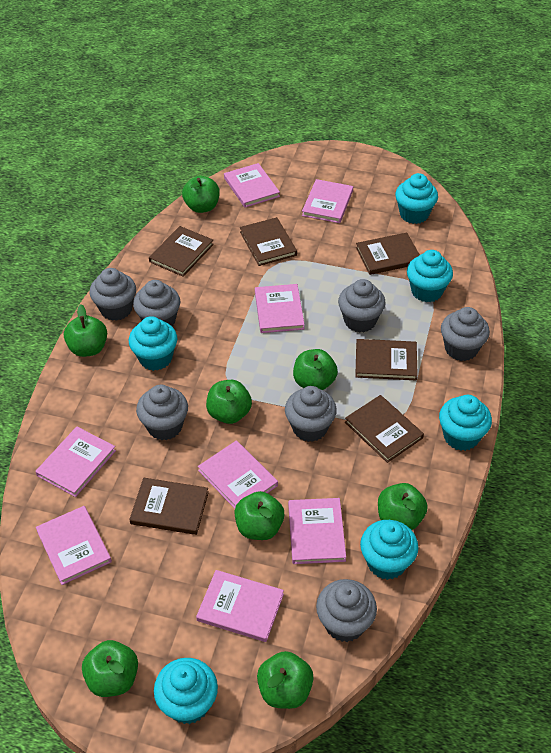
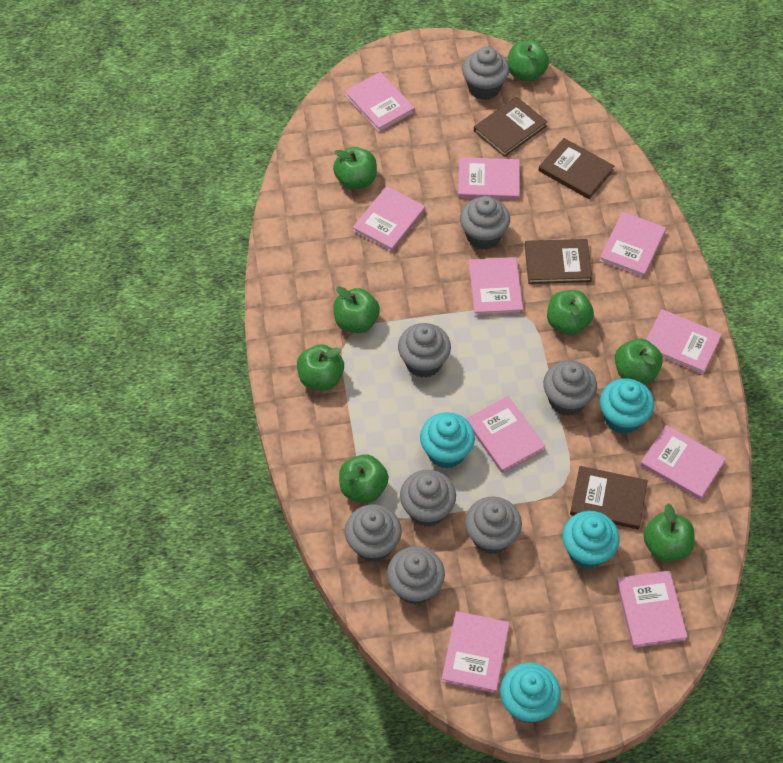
brown book: 6 -> 4
grey cupcake: 7 -> 8
pink book: 8 -> 10
turquoise cupcake: 6 -> 4

